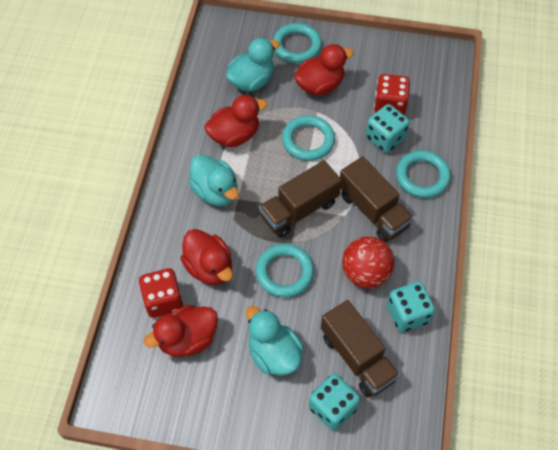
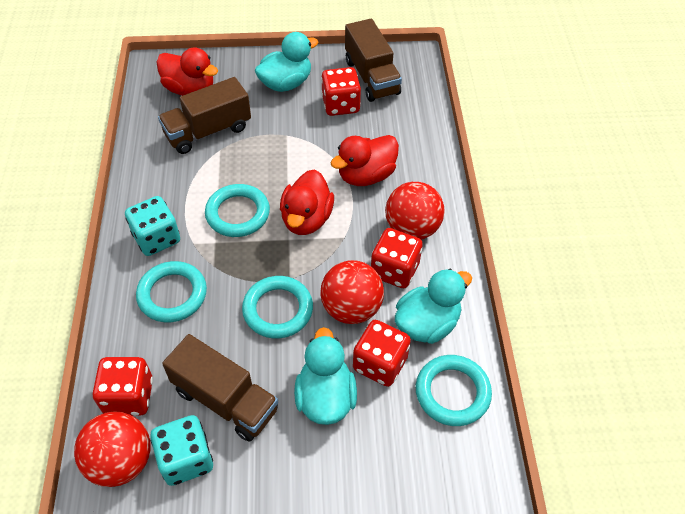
red ball: 1 -> 3
red dice: 2 -> 4
red duck: 4 -> 3
turquoise dice: 3 -> 2

